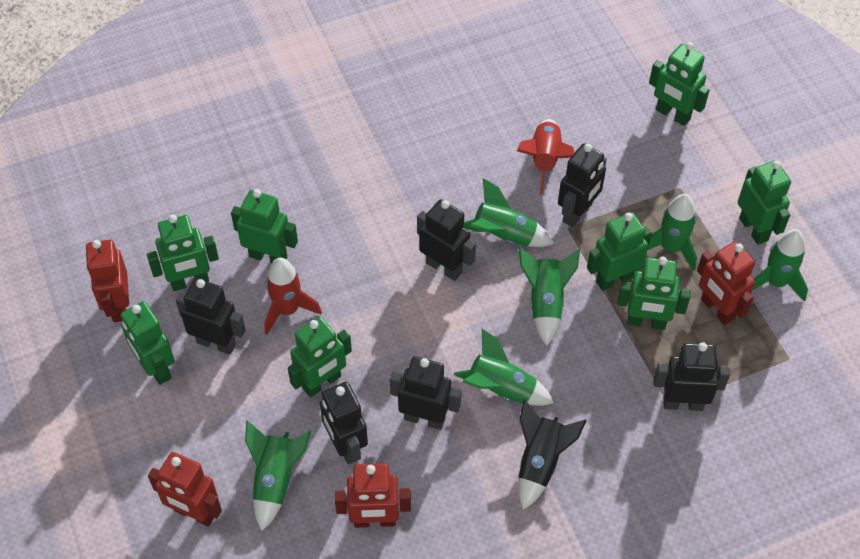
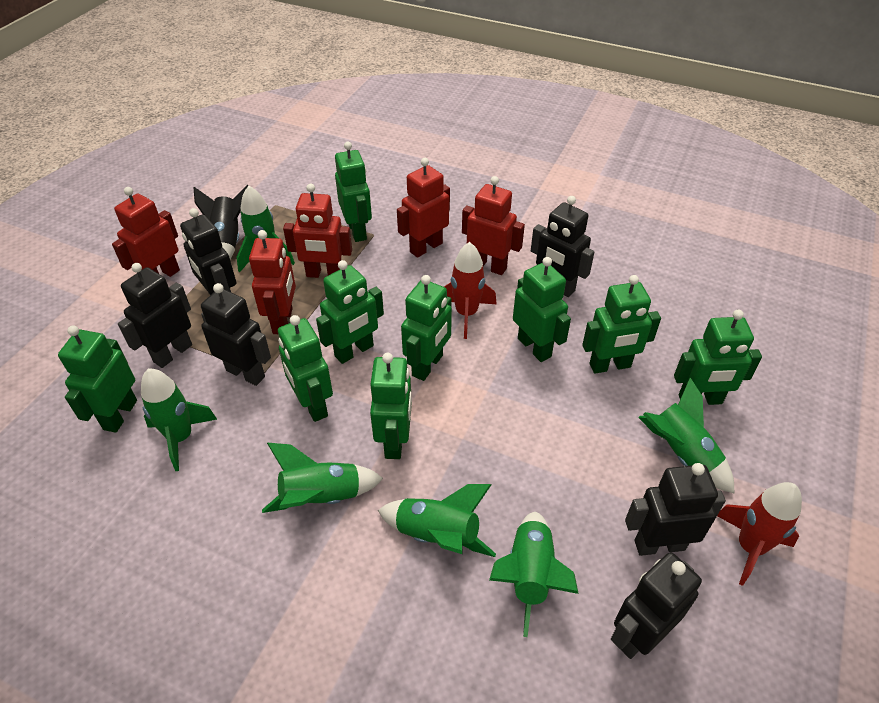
green robot: 8 -> 9
red robot: 4 -> 5

